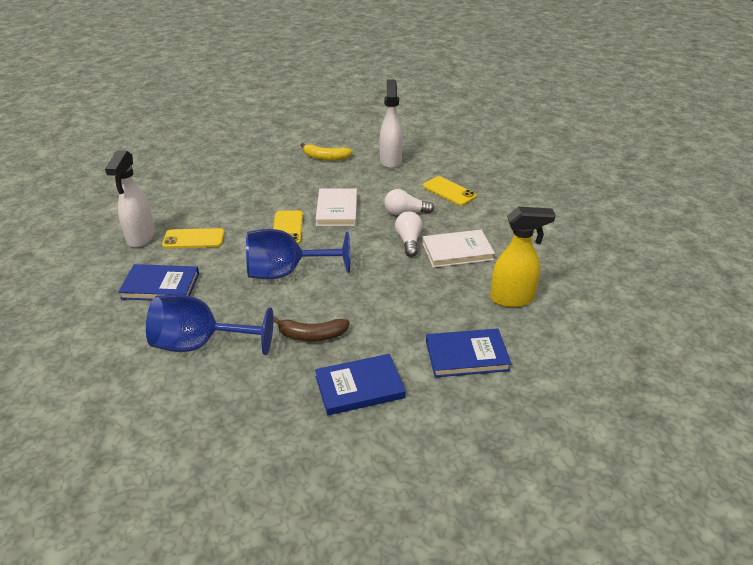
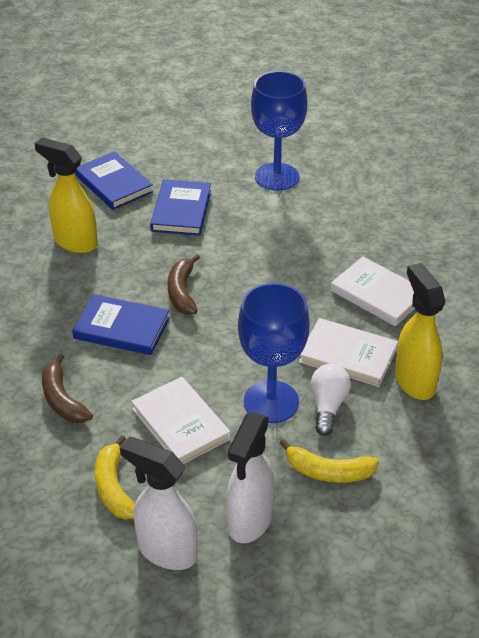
brown banana: 1 -> 2
white book: 2 -> 3
white light bulb: 2 -> 1
yellow banana: 1 -> 2
yellow phone: 3 -> 0
yellow spray bottle: 1 -> 2

